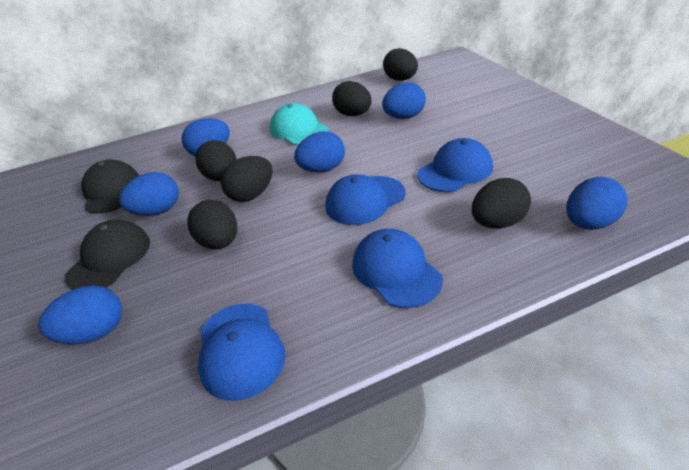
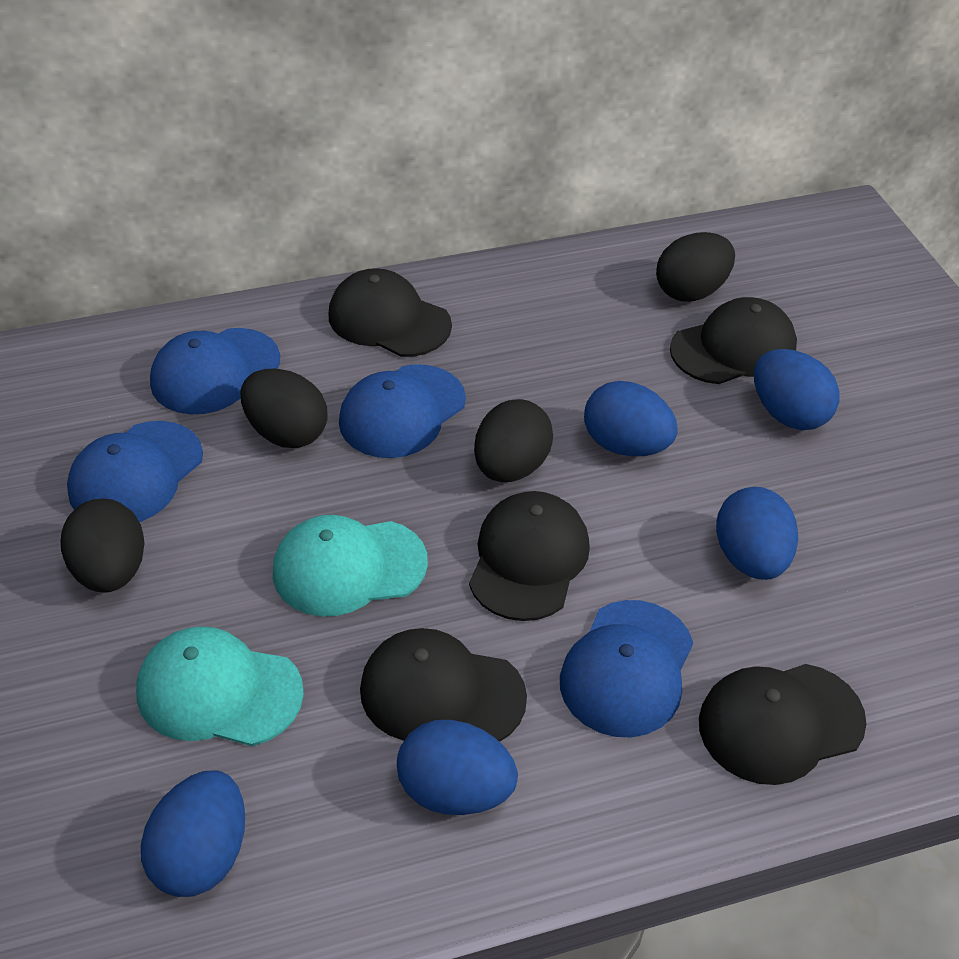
black cap: 2 -> 5
black egg: 6 -> 4
blue egg: 6 -> 5
turquoise cap: 1 -> 2

